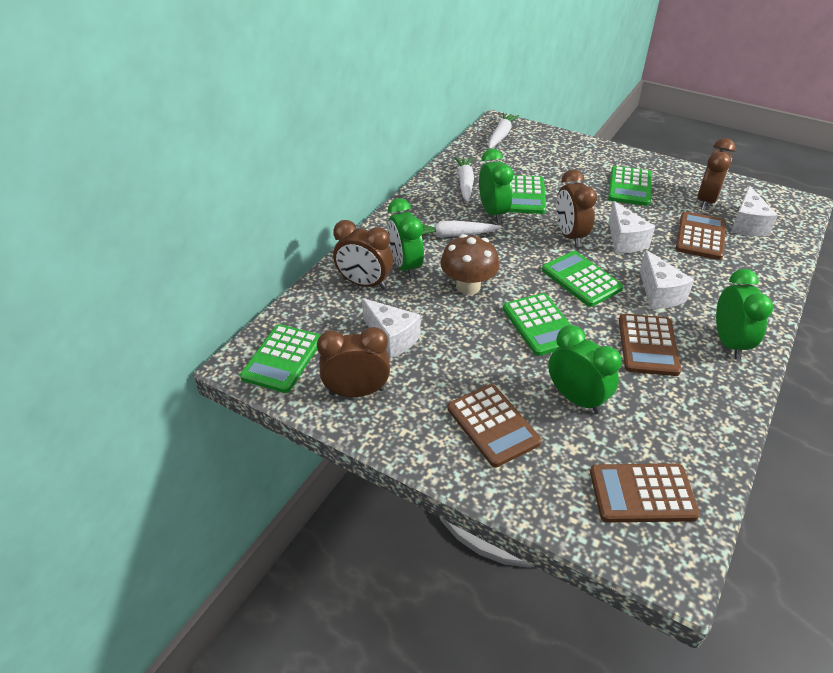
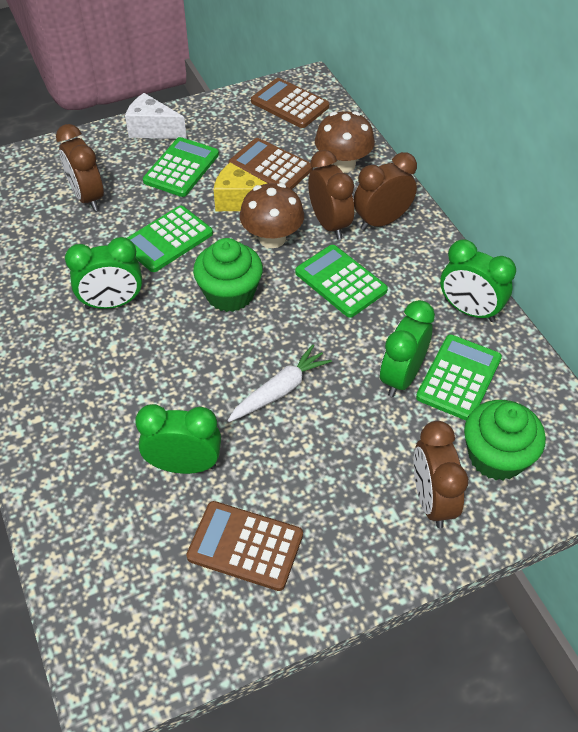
brown calculator: 4 -> 3
brown mushroom: 1 -> 2
green calculator: 5 -> 4
green cupcake: 0 -> 2
white carrot: 3 -> 1
white cheese: 4 -> 1
yellow cheese: 0 -> 1

